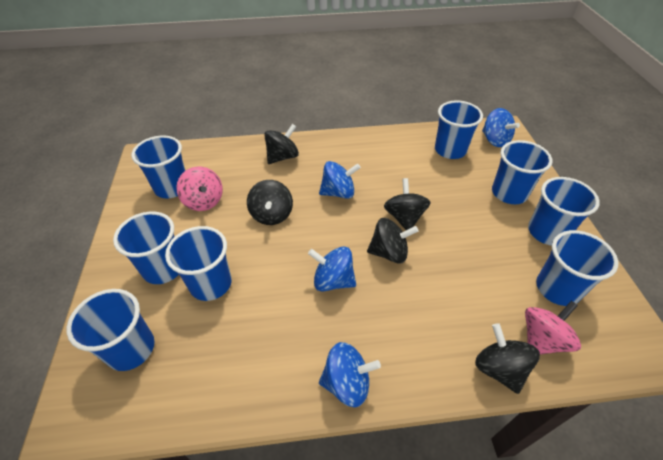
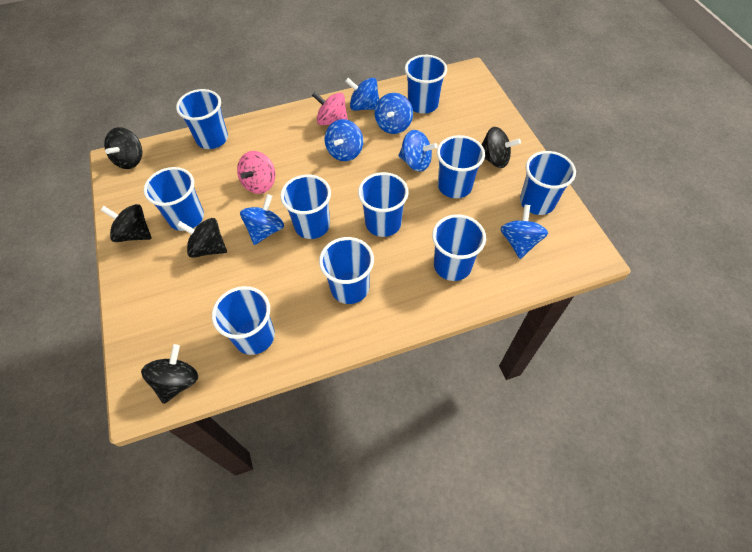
blue cup: 8 -> 10
blue spinning top: 4 -> 6

